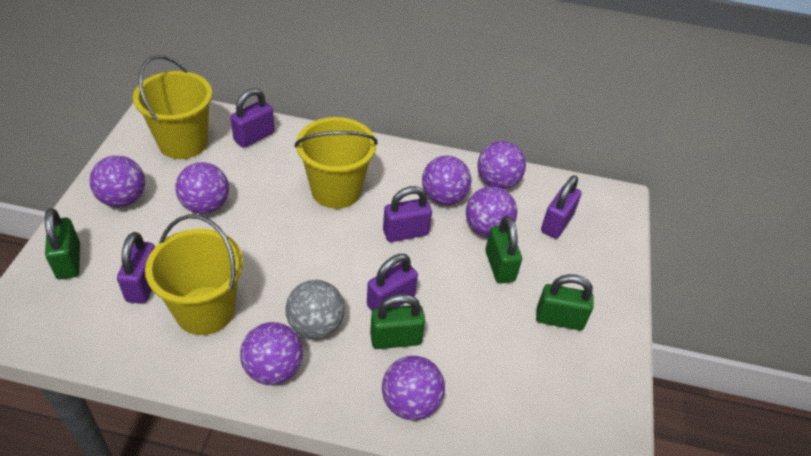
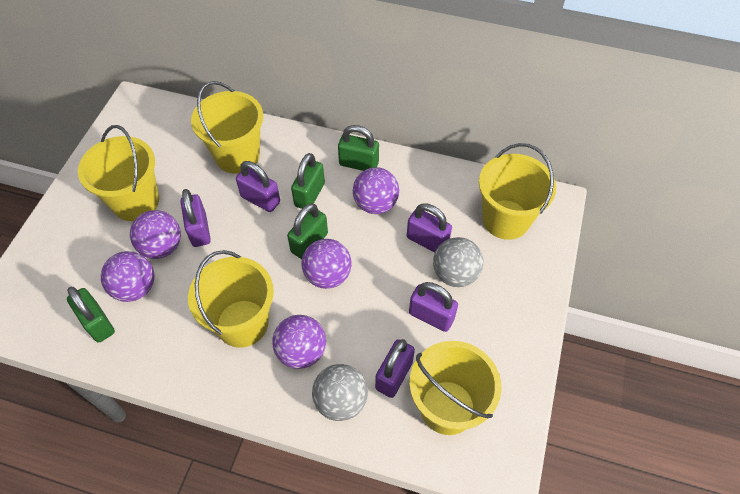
grey ball: 1 -> 2
purple ball: 7 -> 5
yellow bucket: 3 -> 5

